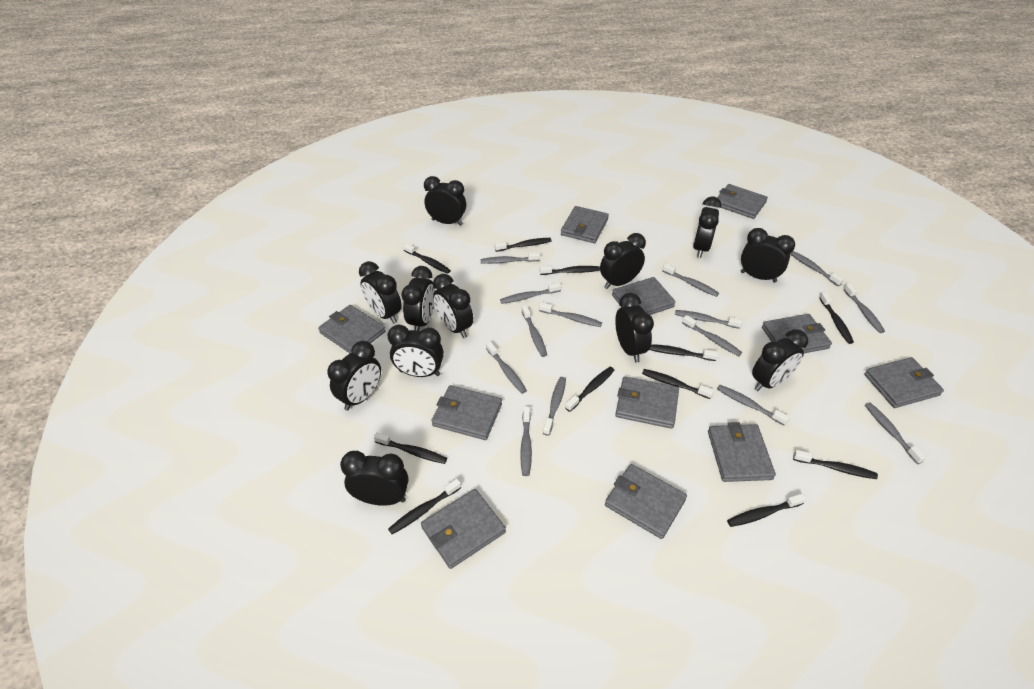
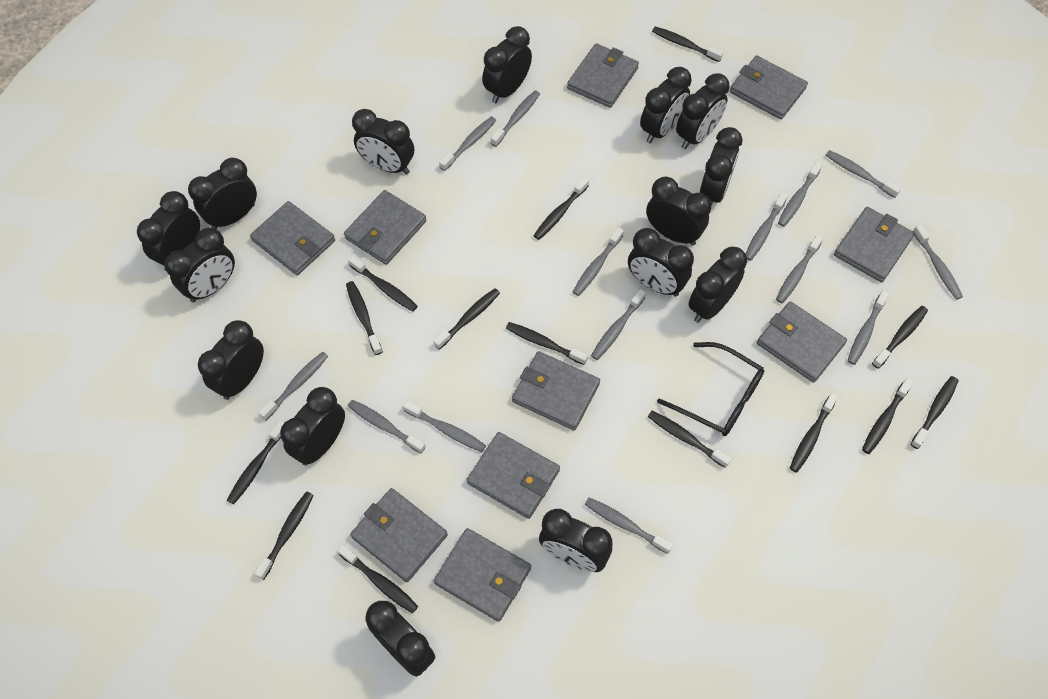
black clock: 12 -> 15
black glasses: 0 -> 1
black toothbrush: 11 -> 14
grey wallet: 11 -> 10

